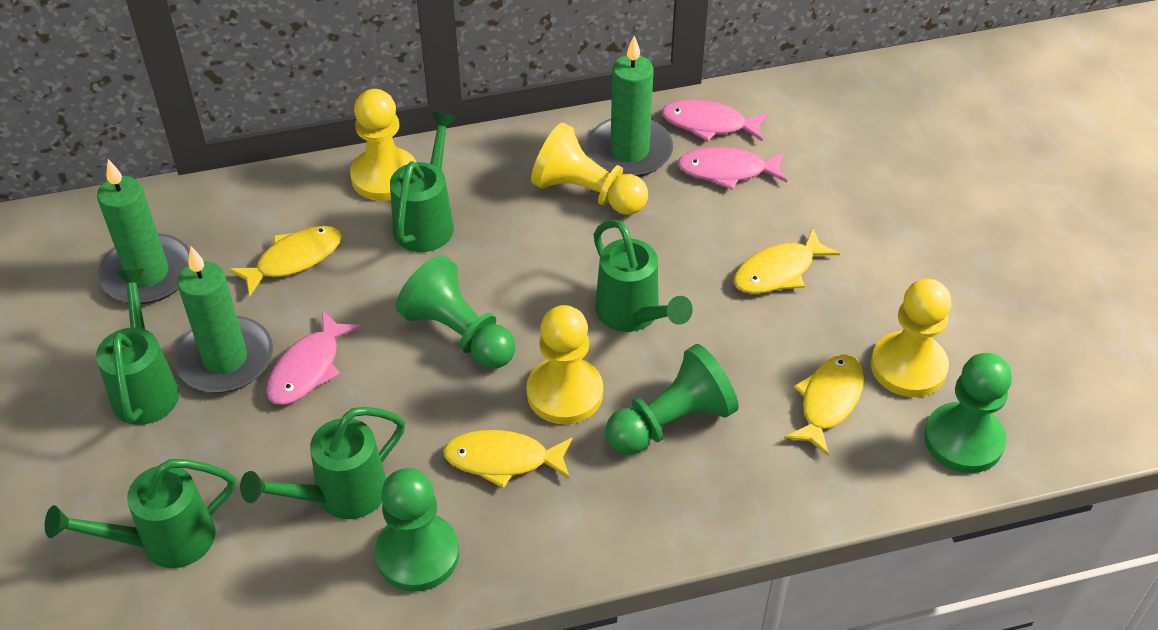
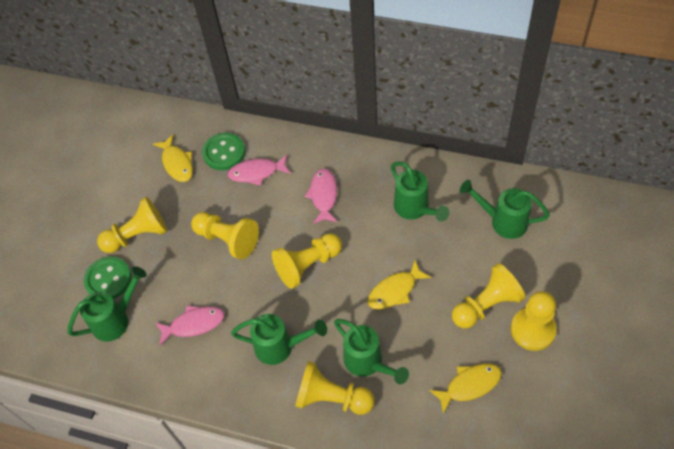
green button: 0 -> 2
green candle: 3 -> 0
green pawn: 4 -> 0
yellow fish: 4 -> 3
yellow pawn: 4 -> 6

